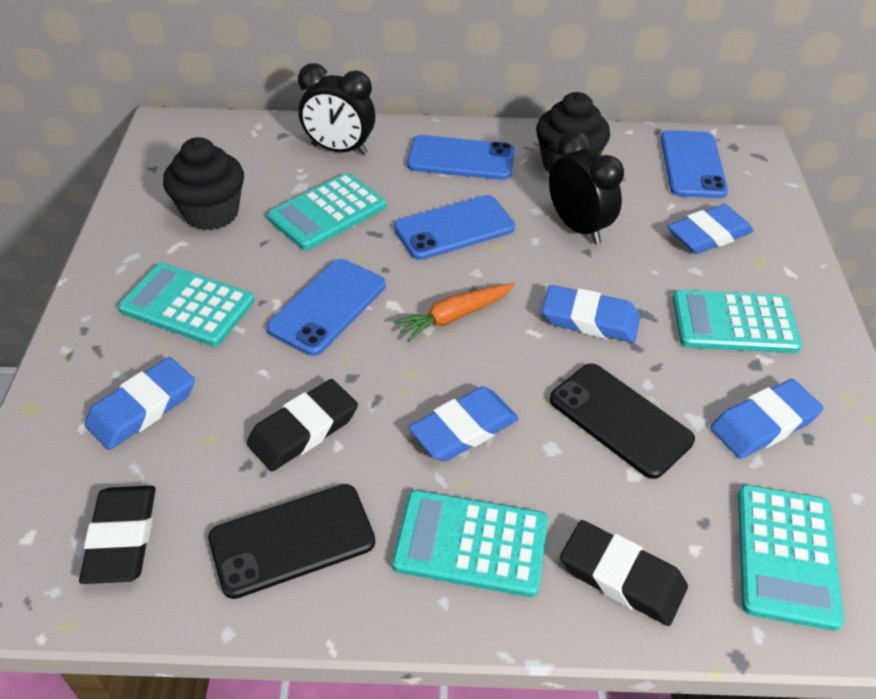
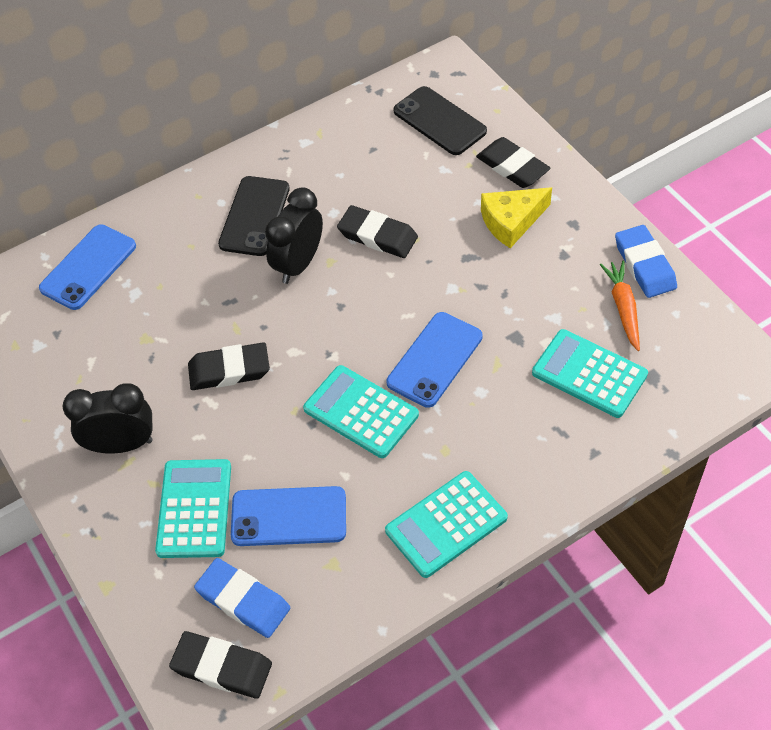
black cupcake: 2 -> 0
black eraser: 3 -> 4
blue eraser: 5 -> 2
blue phone: 4 -> 3
turquoise calculator: 5 -> 4
yellow cheese: 0 -> 1

